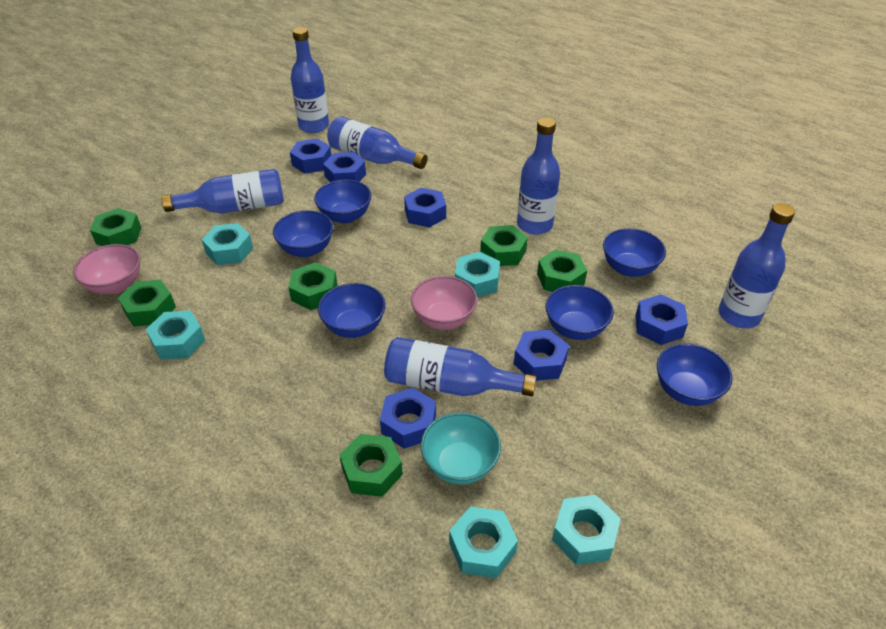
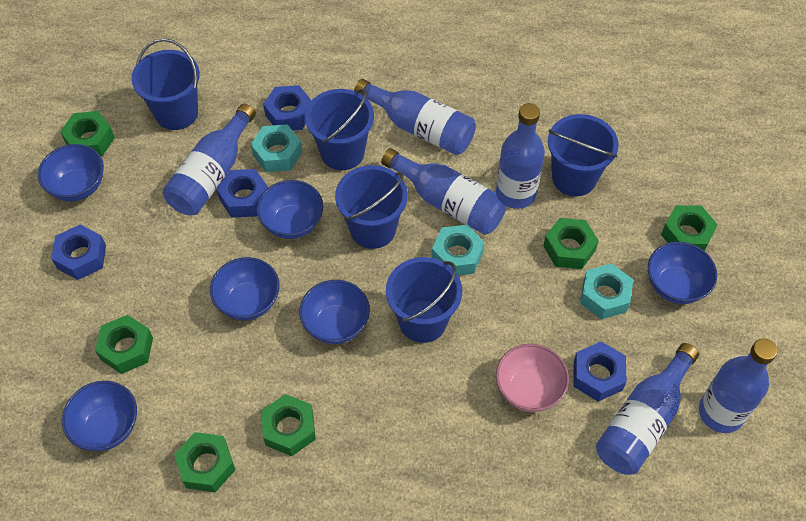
blue bucket: 0 -> 5
blue nut: 6 -> 4
pink bowl: 2 -> 1
turquoise bowl: 1 -> 0
turquoise nut: 5 -> 3

